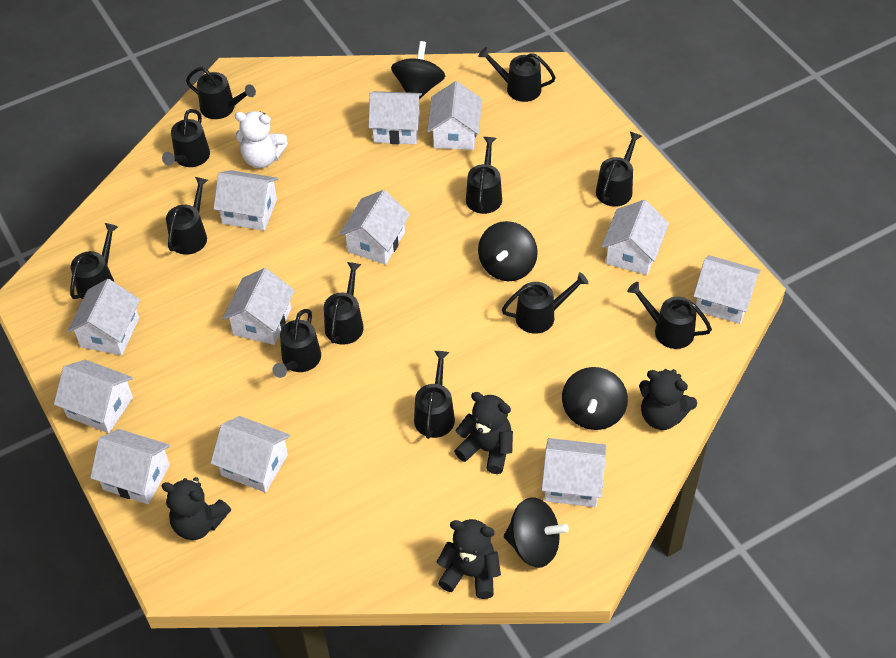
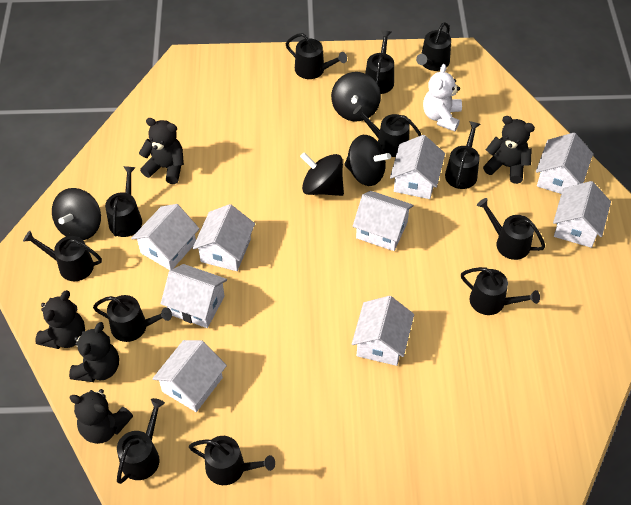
black teddy bear: 4 -> 5
white house: 12 -> 9

